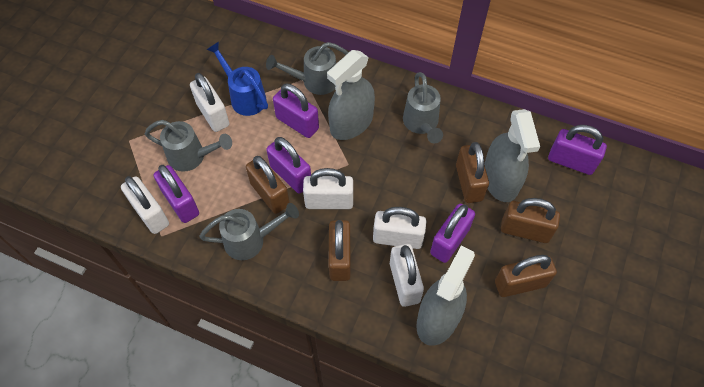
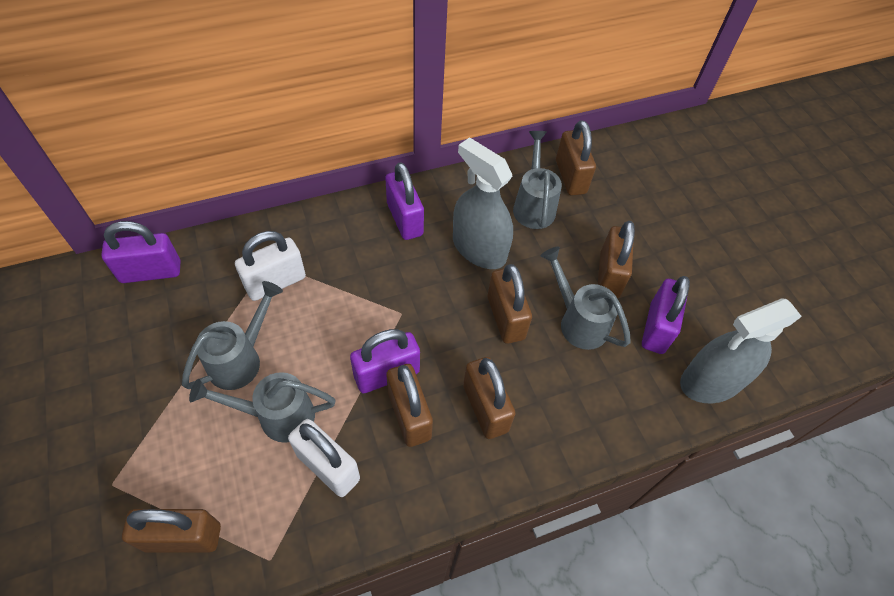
blue watering can: 1 -> 0
brown padlock: 5 -> 6
grey spray bottle: 3 -> 2
purple padlock: 5 -> 4
white padlock: 5 -> 2

